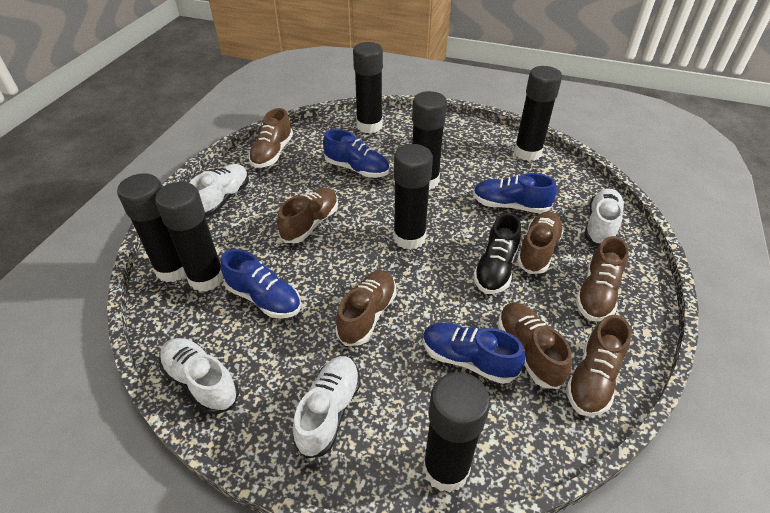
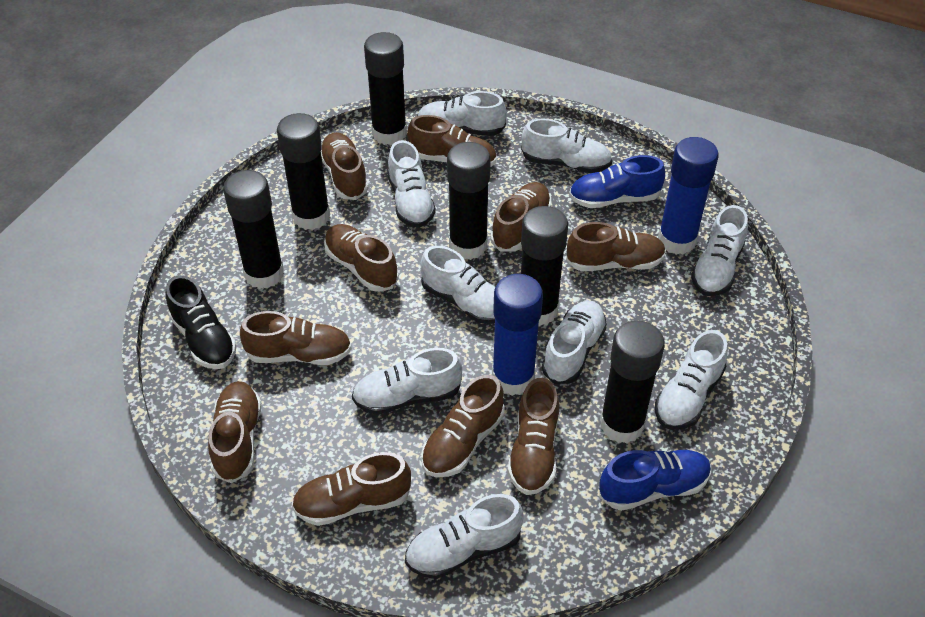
black glue stick: 7 -> 6
blue glue stick: 0 -> 2
blue shoe: 4 -> 2
brown shoe: 7 -> 10
white shoe: 4 -> 9

